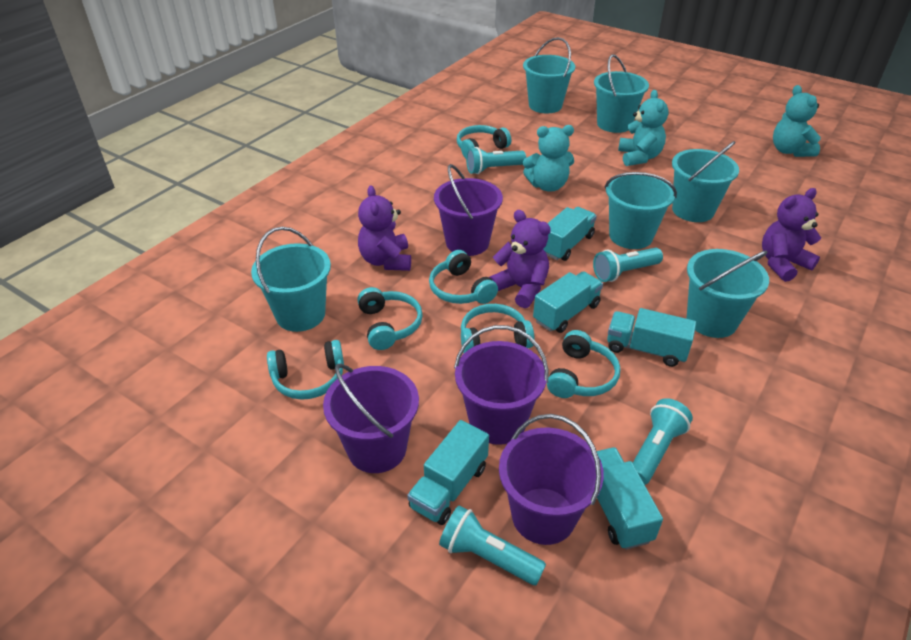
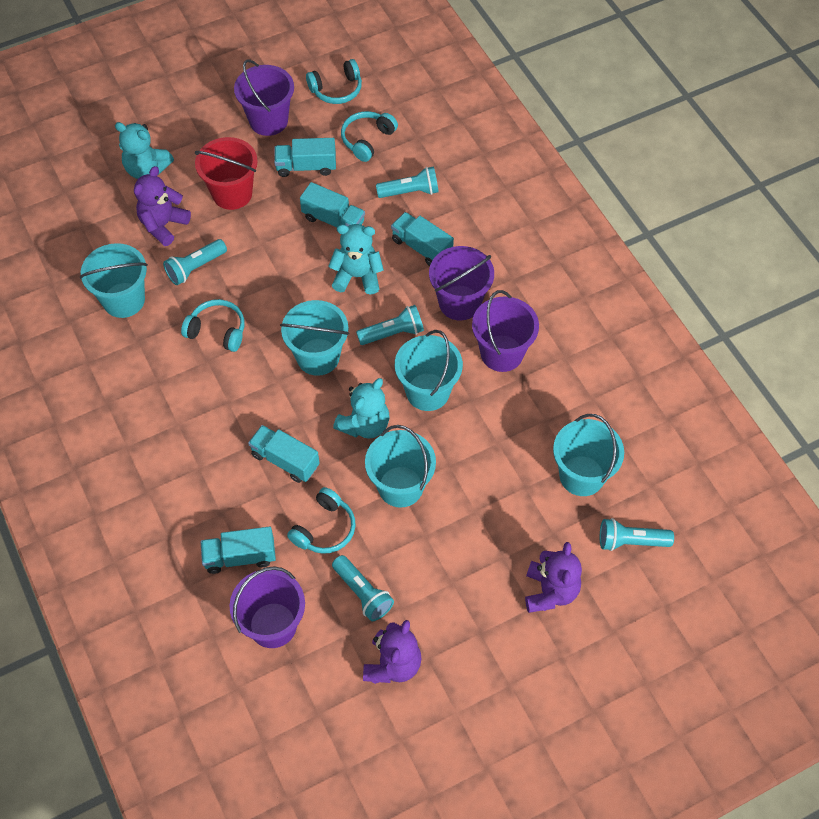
red bucket: 0 -> 1
turquoise bucket: 6 -> 5
turquoise flashlight: 4 -> 5
turquoise headphones: 6 -> 4

